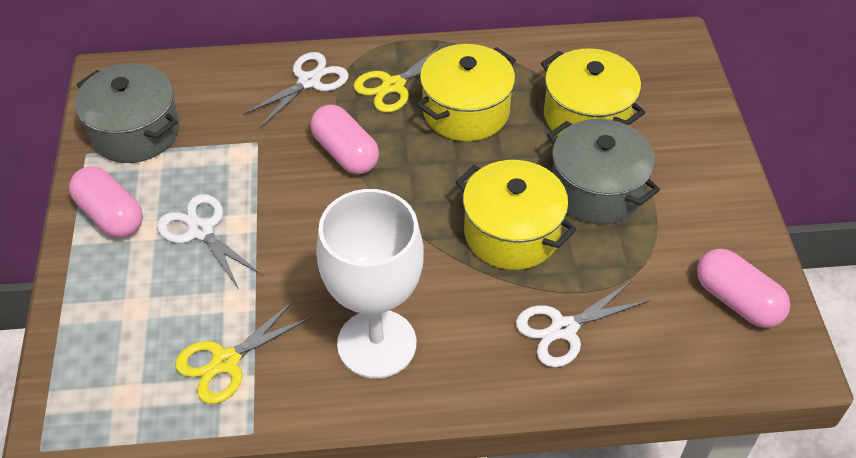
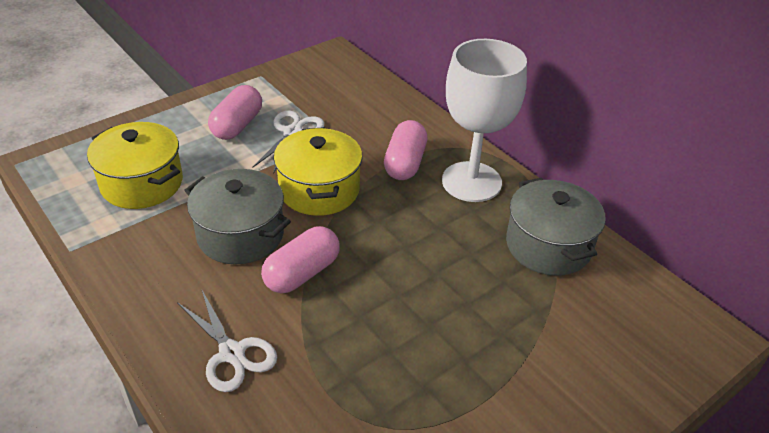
white scissors: 3 -> 2
yellow pot: 3 -> 2
yellow scissors: 2 -> 0

